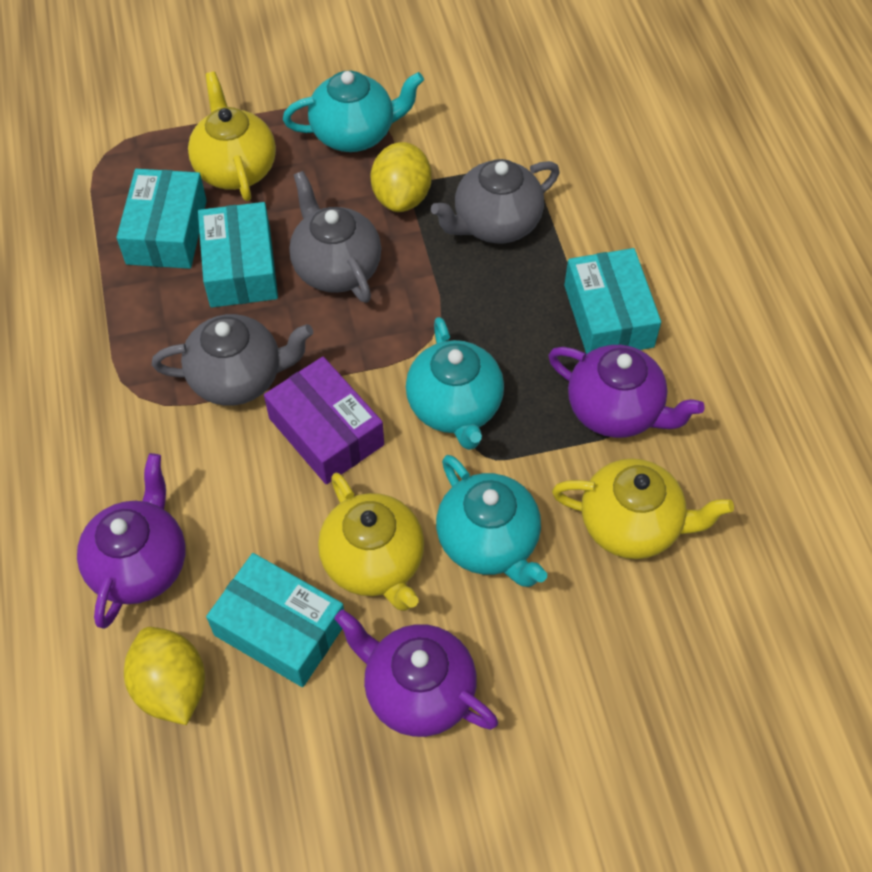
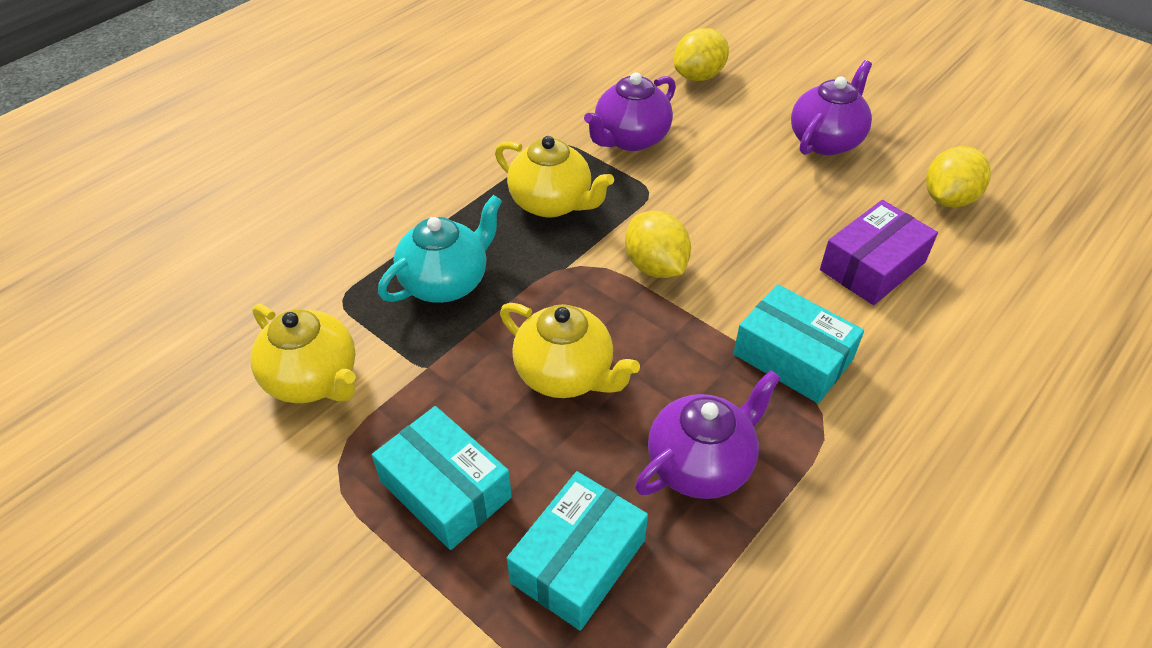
grey teapot: 3 -> 0
turquoise box: 4 -> 3
turquoise teapot: 3 -> 1
yellow lemon: 2 -> 3

